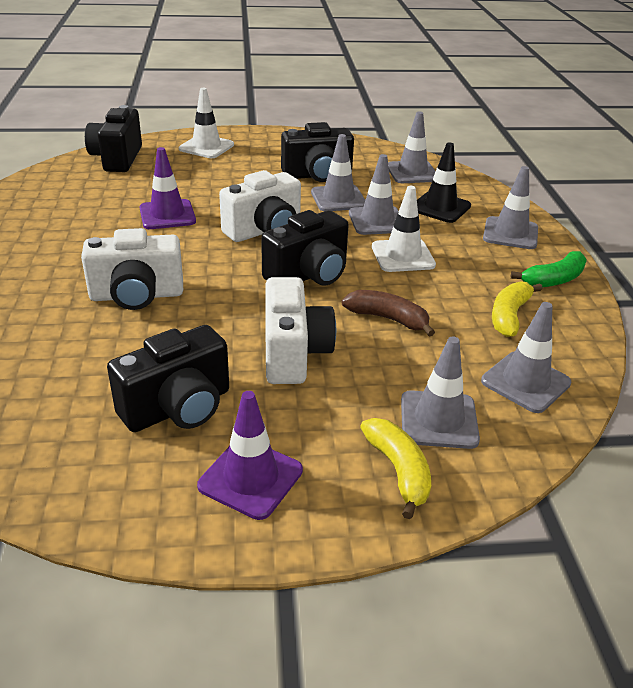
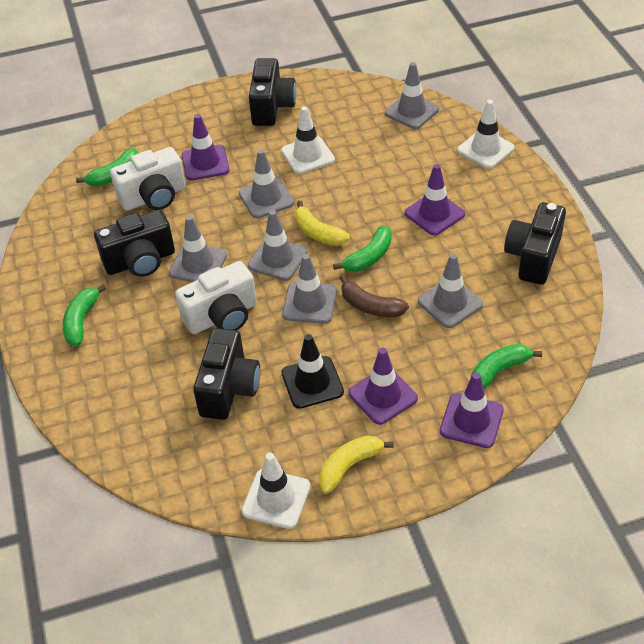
green banana: 1 -> 4
purple traffic cone: 2 -> 4
white camera: 3 -> 2
white traffic cone: 2 -> 3

